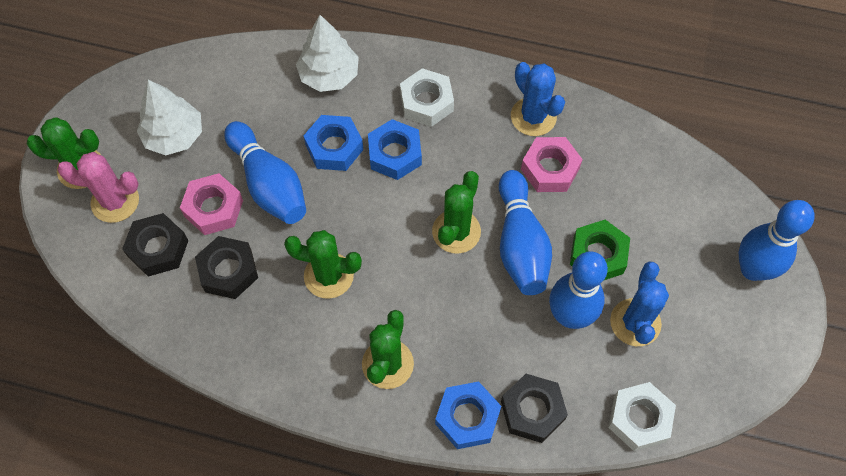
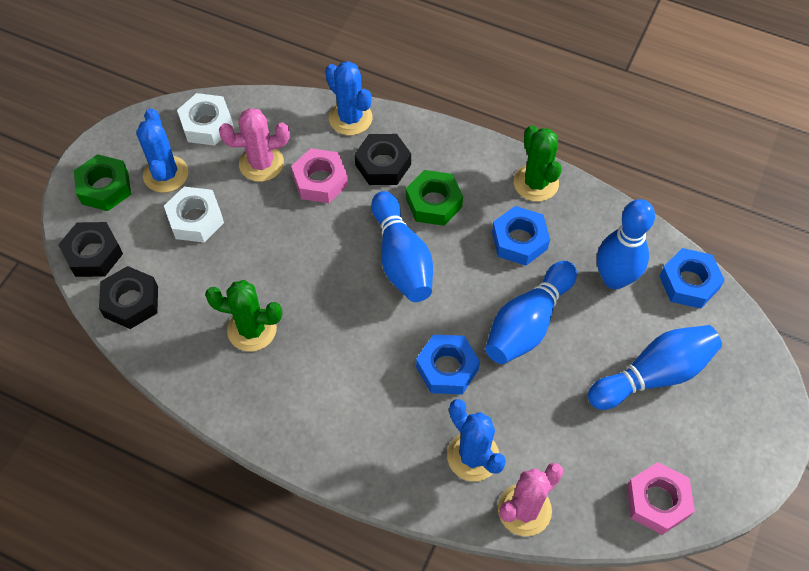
blue cactus: 2 -> 3
green cactus: 4 -> 2
green nut: 1 -> 2
pink cactus: 1 -> 2
white tree: 2 -> 0

